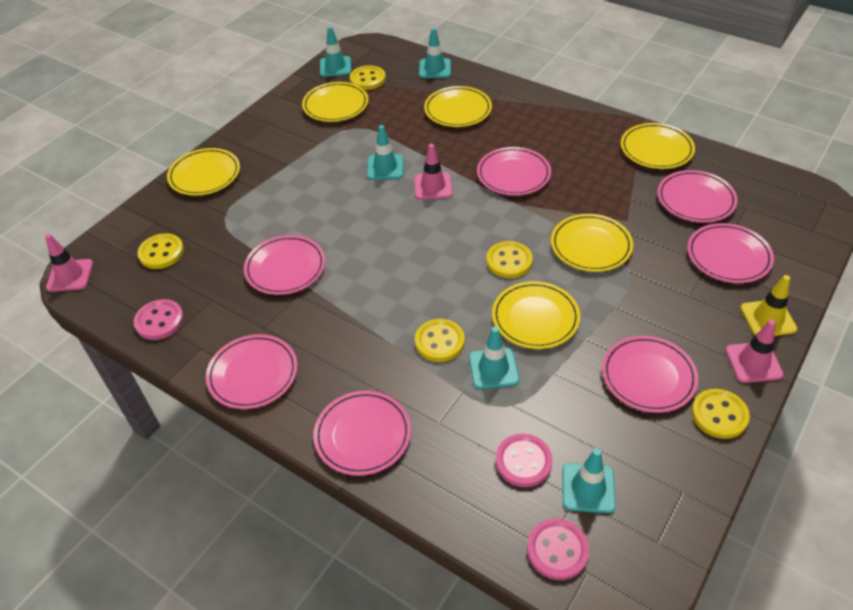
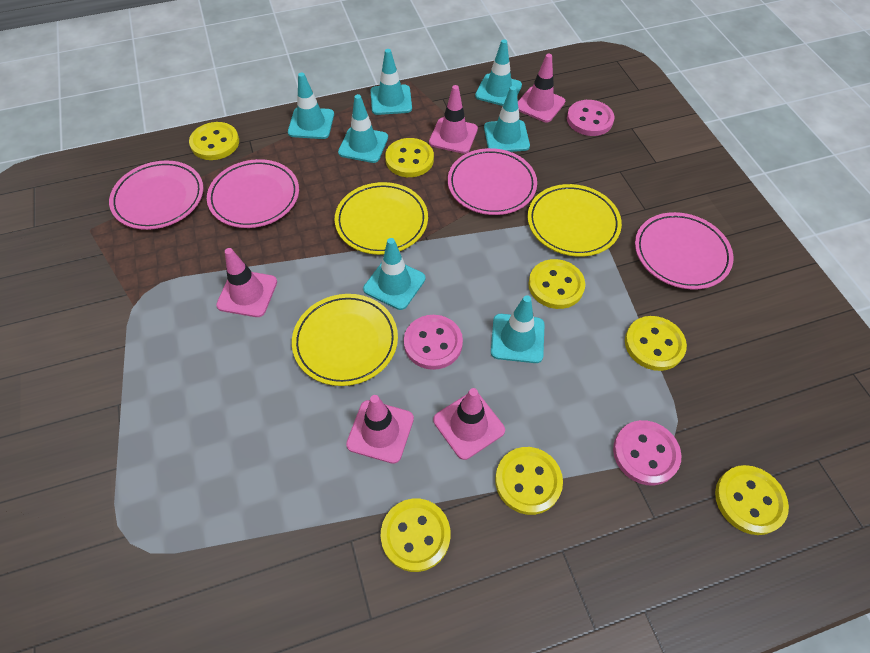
pink plate: 7 -> 4
pink traffic cone: 3 -> 5
turquoise traffic cone: 5 -> 7
yellow button: 5 -> 7
yellow plate: 6 -> 3
yellow traffic cone: 1 -> 0

